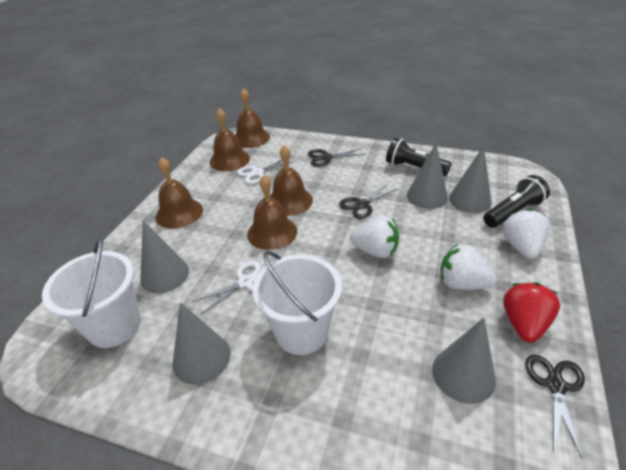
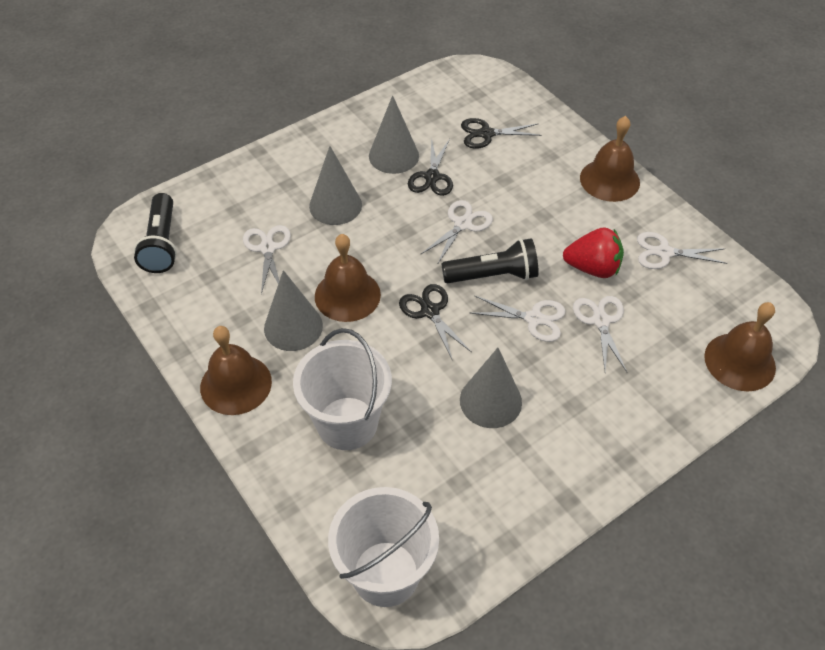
brown bell: 5 -> 4
grey cone: 5 -> 4
white scissors: 2 -> 5
white strawberry: 3 -> 0

